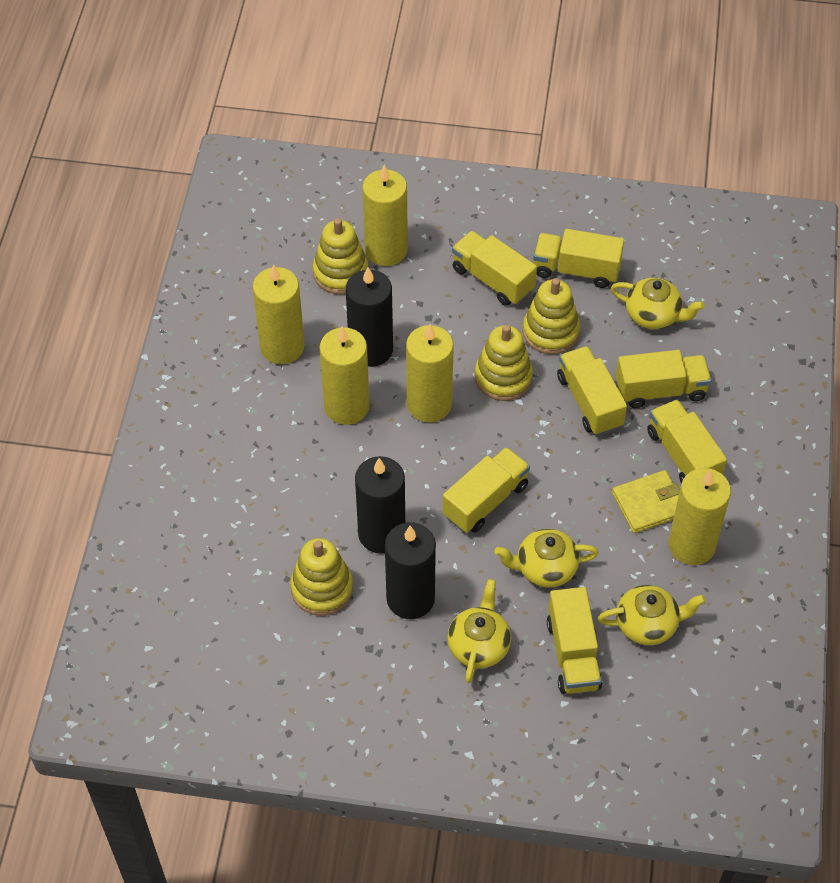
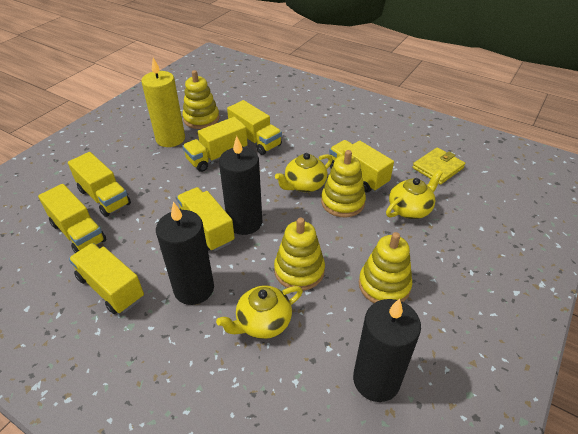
yellow candle: 5 -> 1
yellow teapot: 4 -> 3

